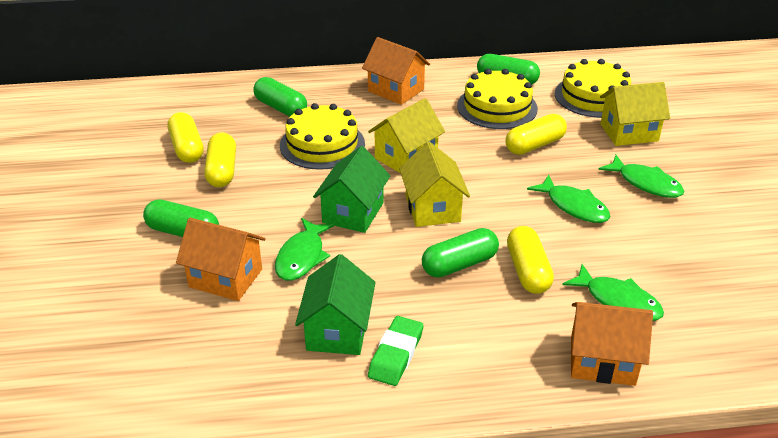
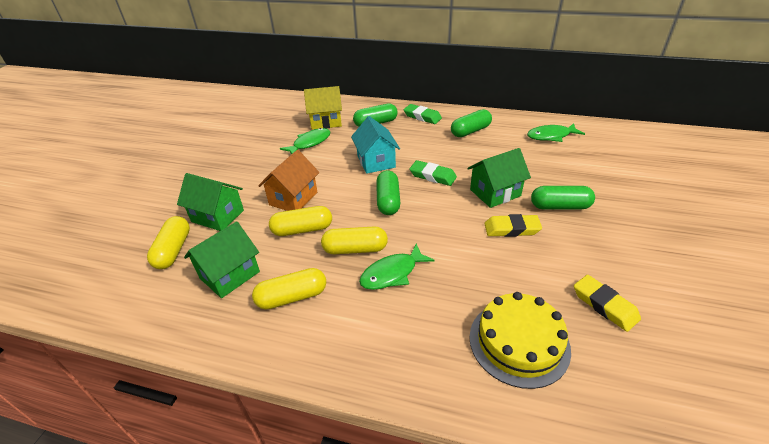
green eraser: 1 -> 2
green fish: 4 -> 3
green house: 2 -> 3
orange house: 3 -> 1
turquoise house: 0 -> 1
yellow cake: 3 -> 1
yellow eraser: 0 -> 2
yellow house: 3 -> 1

